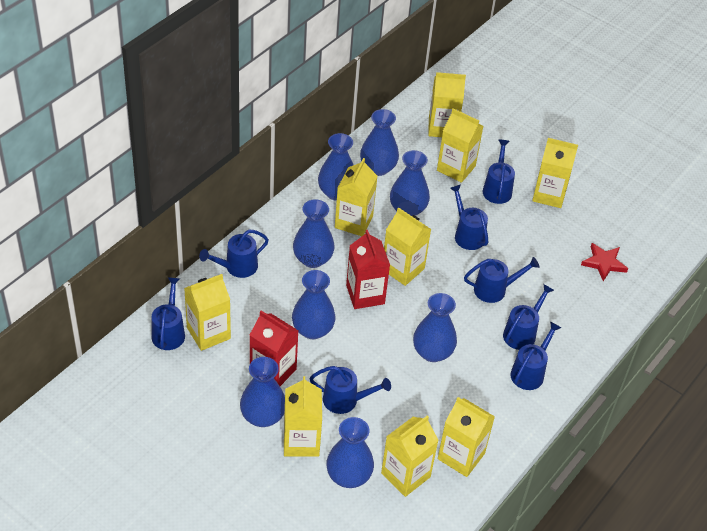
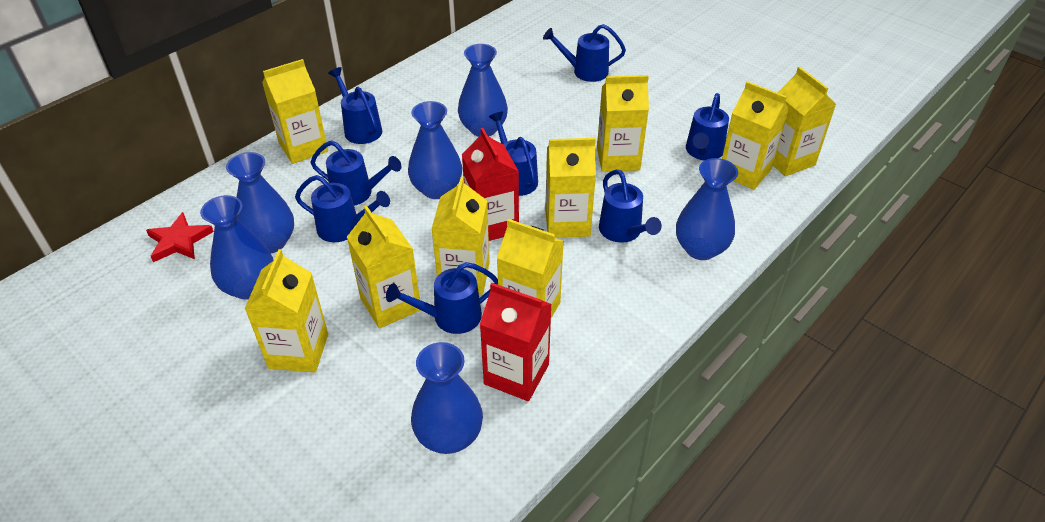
blue vase: 8 -> 6

